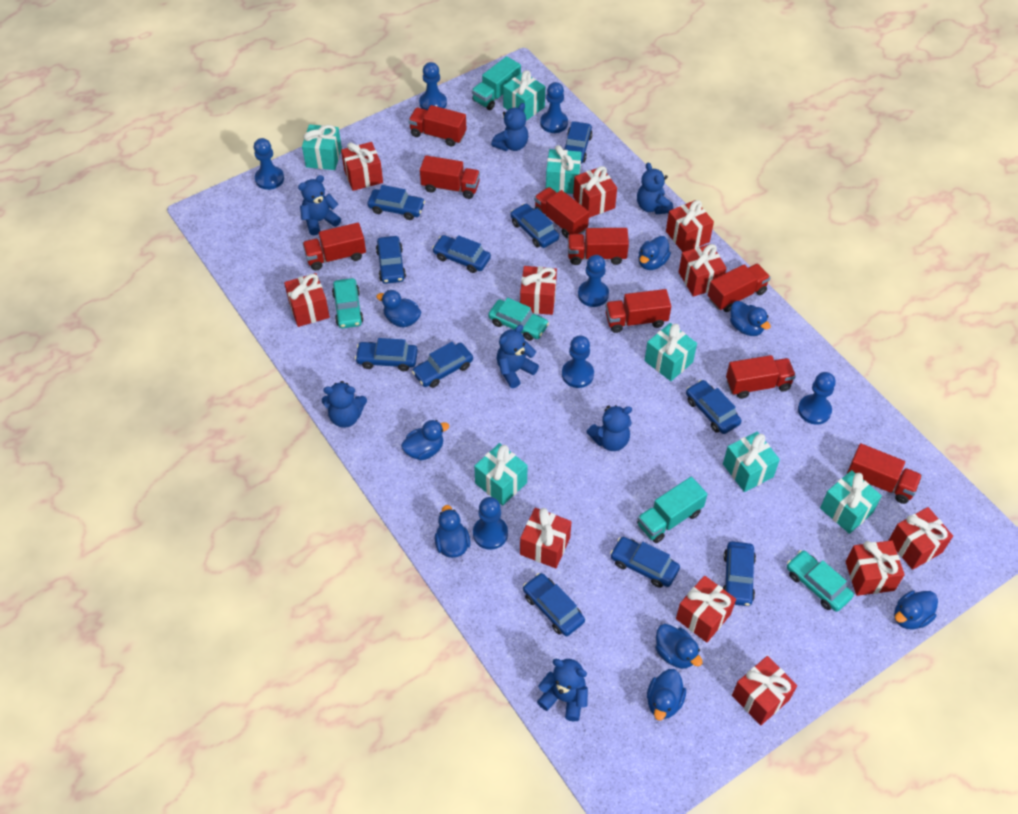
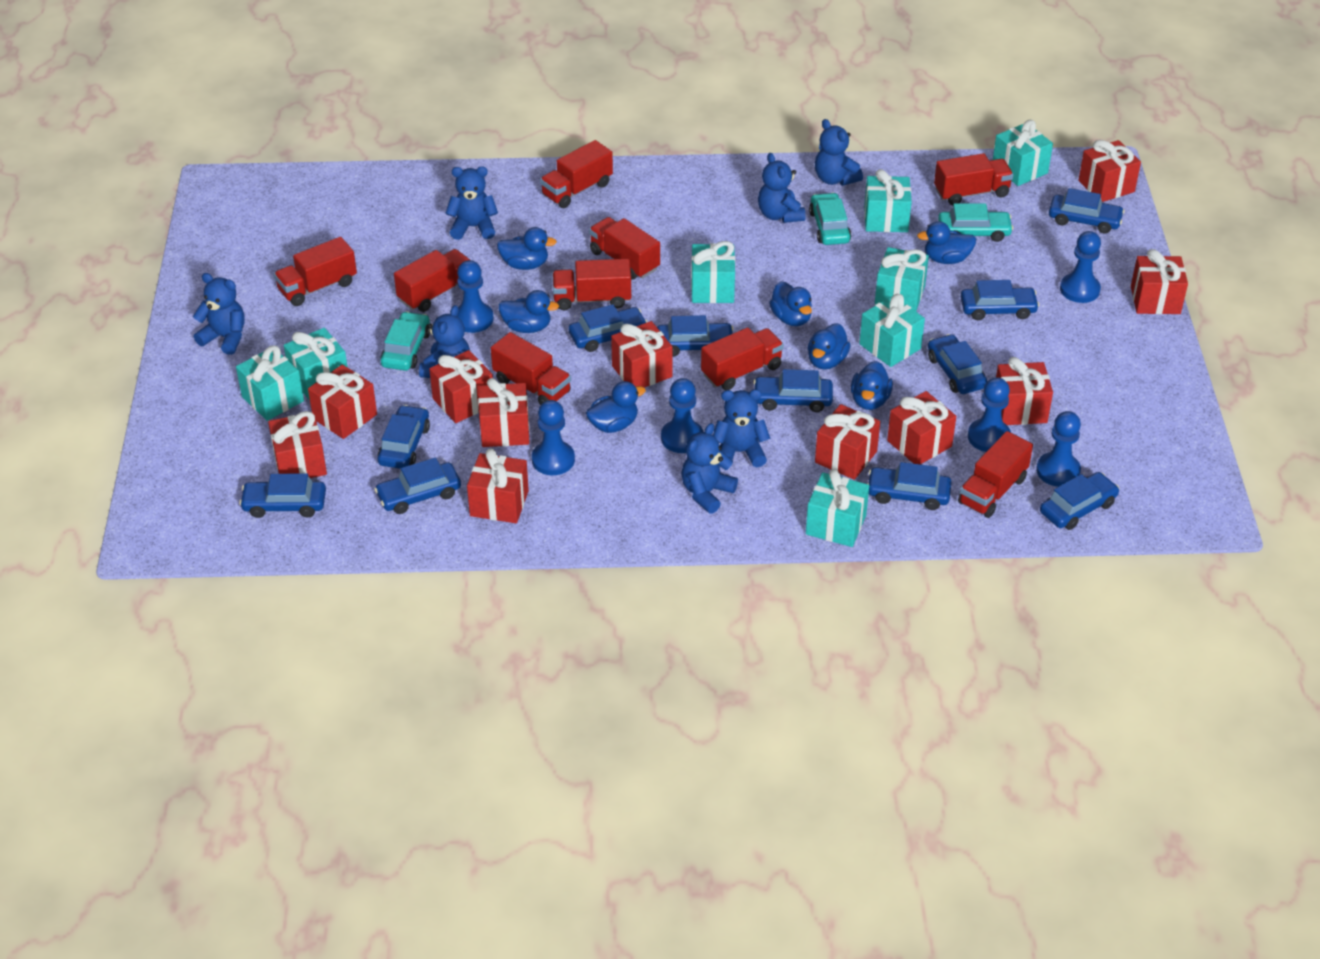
blue duck: 8 -> 7
blue pawn: 7 -> 6
turquoise gift: 7 -> 8
turquoise truck: 2 -> 0

